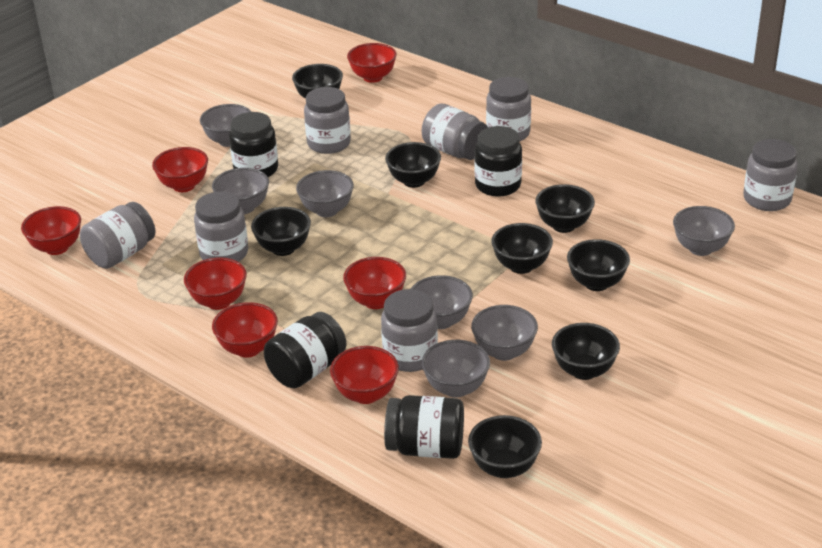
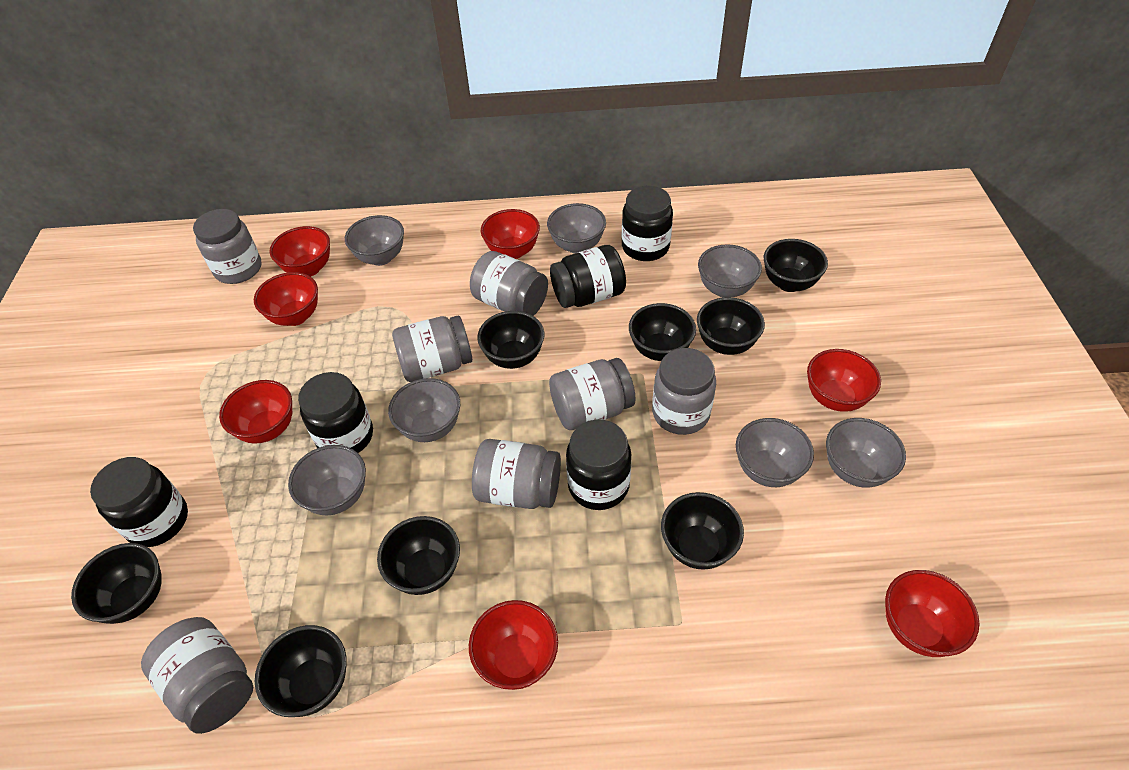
black jar: 4 -> 5

